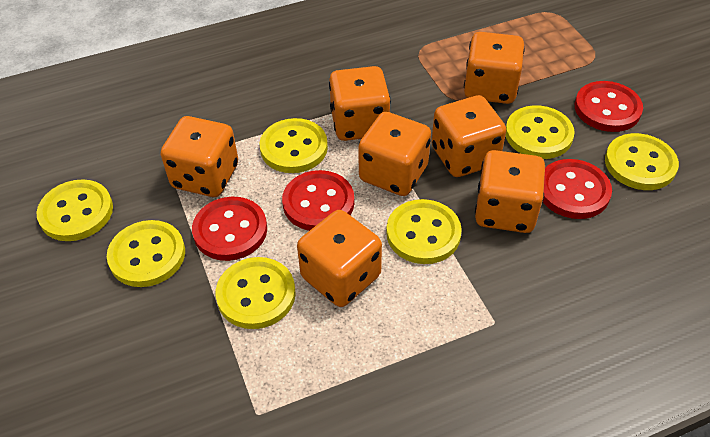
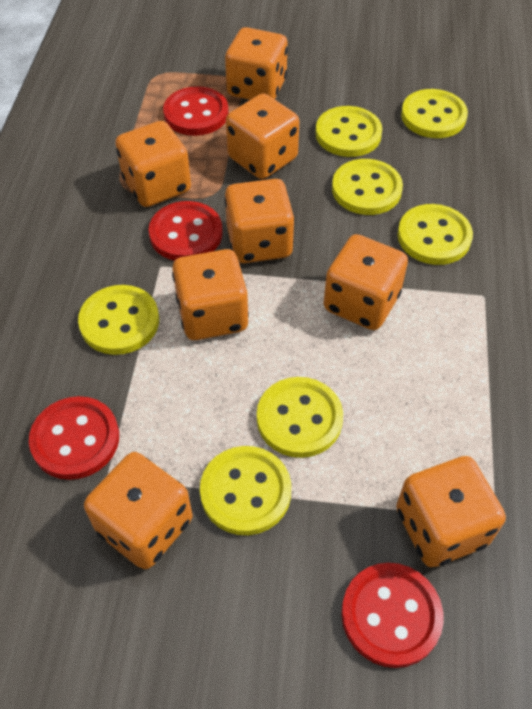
orange dice: 7 -> 8

